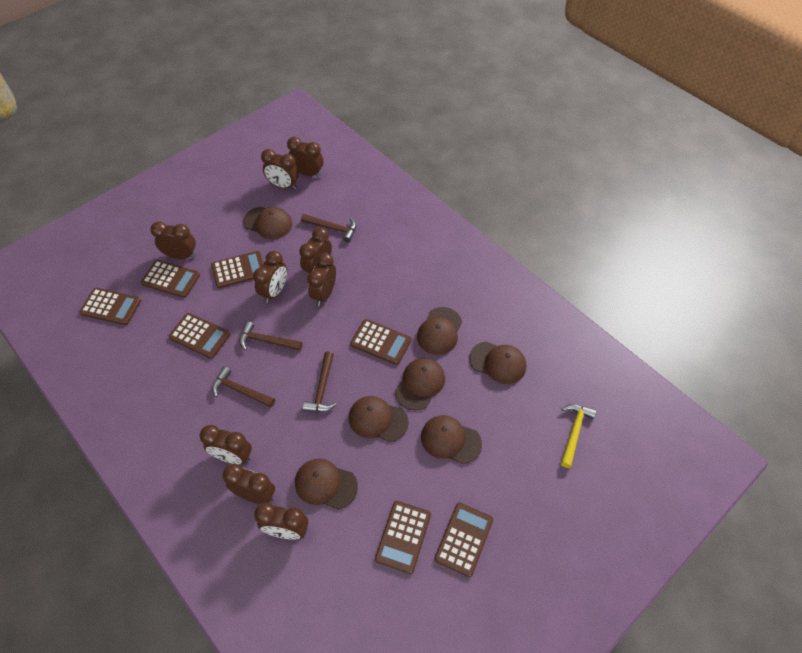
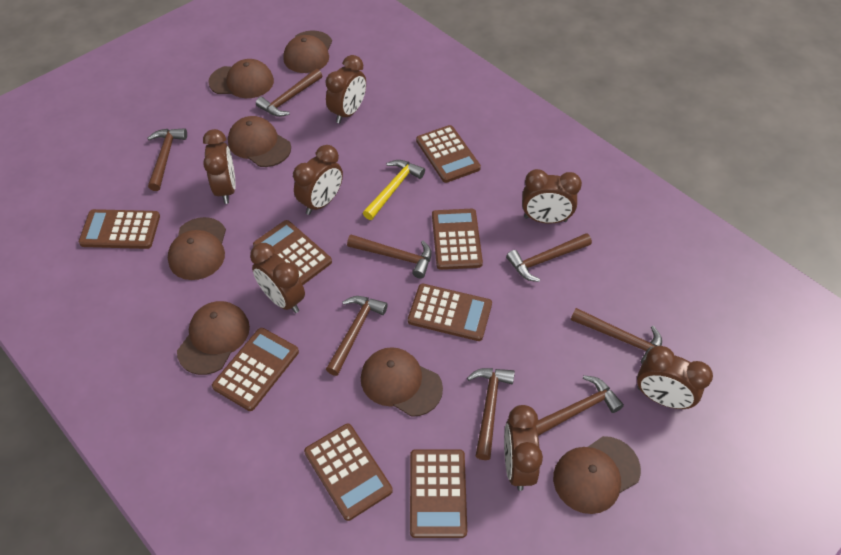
brown calculator: 7 -> 8
brown clock: 9 -> 7
brown hammer: 4 -> 8

